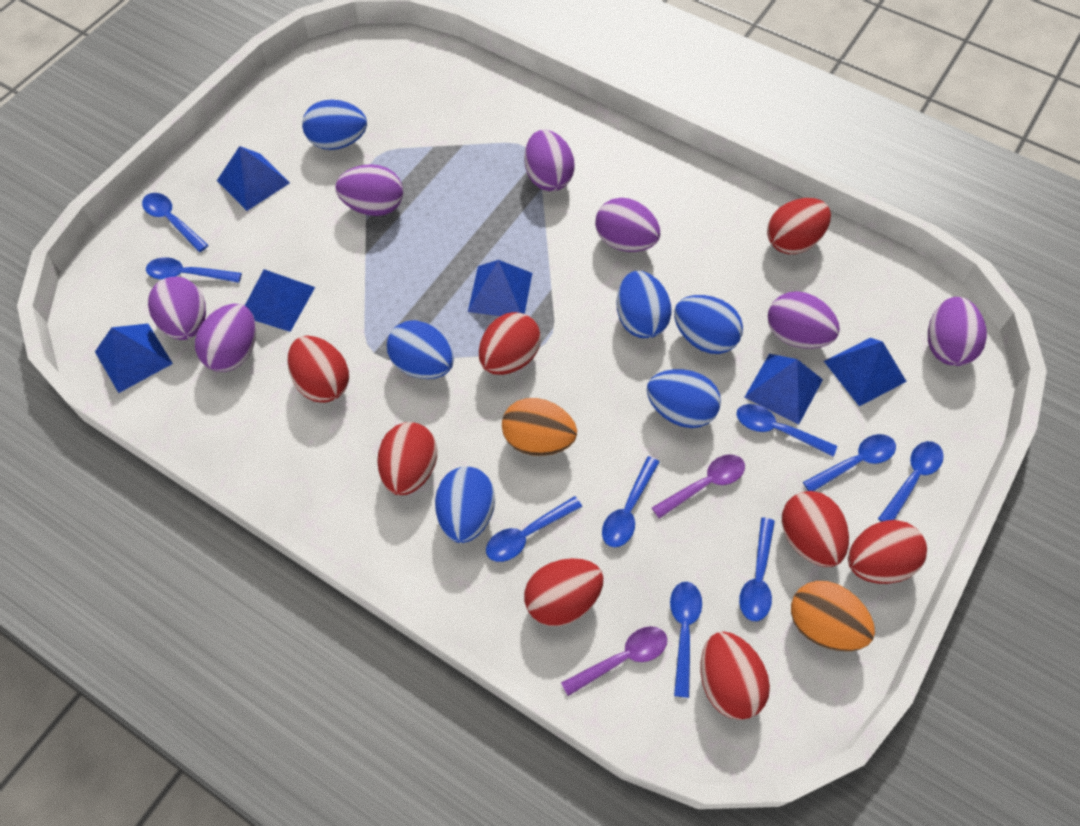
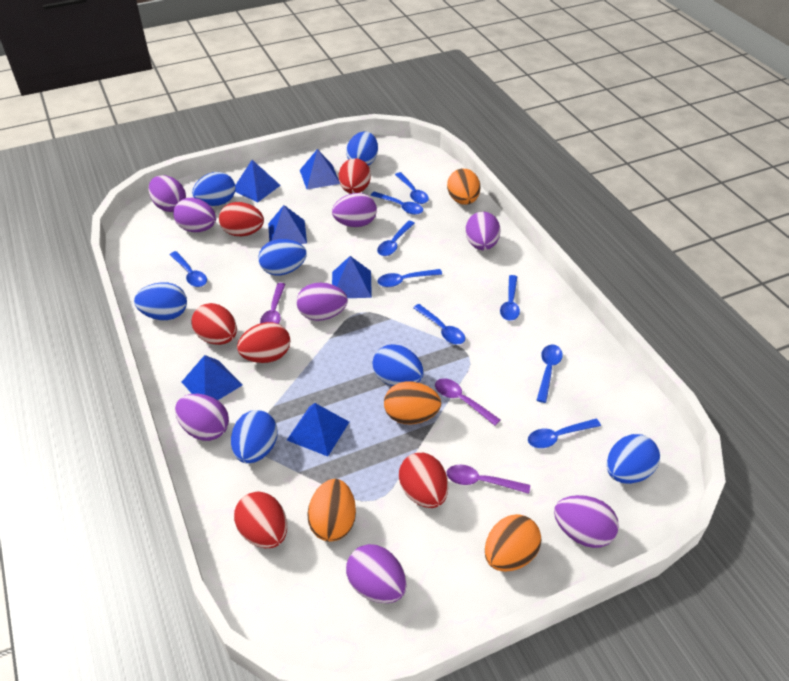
blue egg: 6 -> 7
orange egg: 2 -> 4
purple egg: 7 -> 8
purple spoon: 2 -> 3
red egg: 8 -> 6

